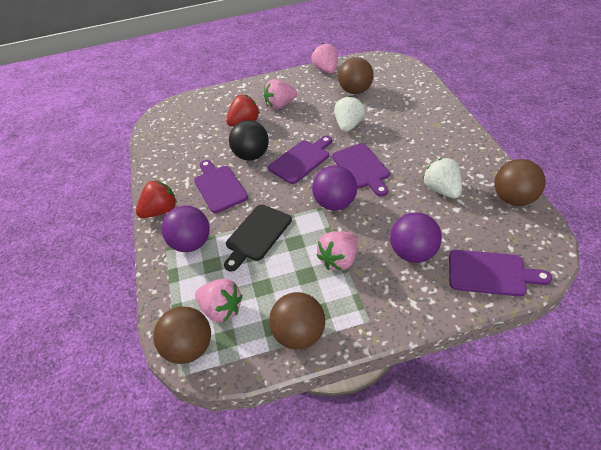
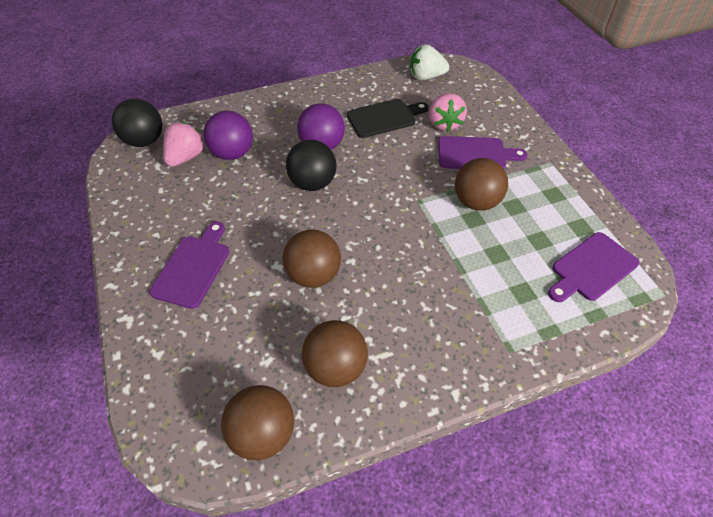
black ball: 1 -> 2
pink strawberry: 4 -> 2
purple ball: 3 -> 2
purple cutting board: 4 -> 3
red strawberry: 2 -> 0
white strawberry: 2 -> 1

